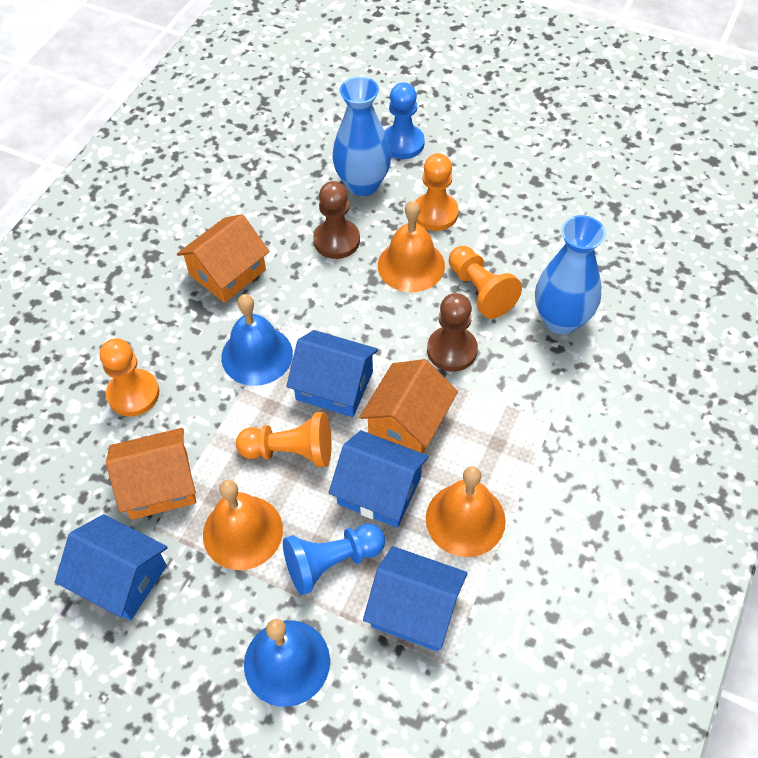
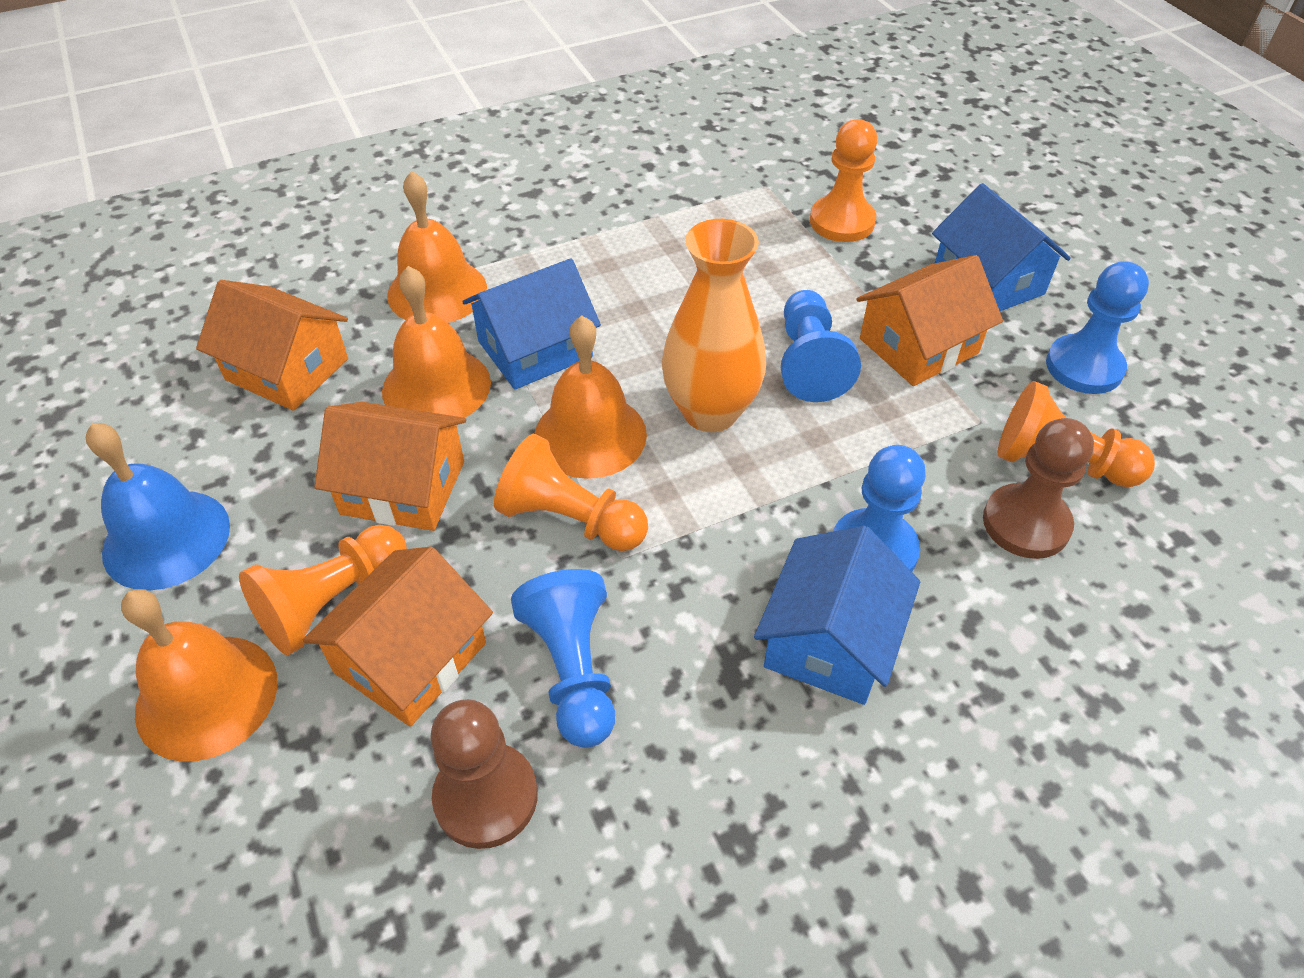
blue bell: 2 -> 1
blue house: 4 -> 3
blue pawn: 2 -> 4
blue vase: 2 -> 0
orange bell: 3 -> 4
orange house: 3 -> 4
orange vase: 0 -> 1

